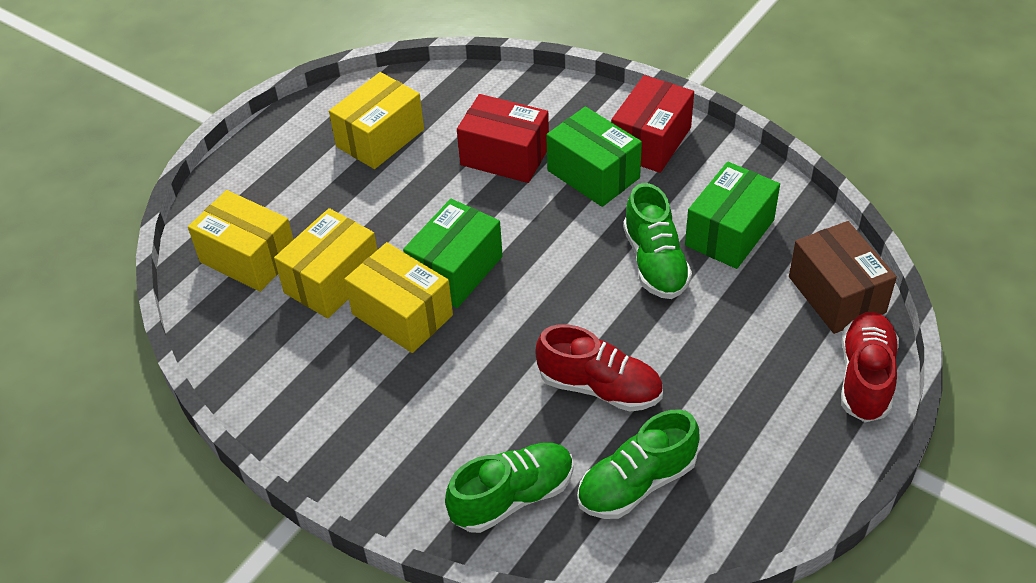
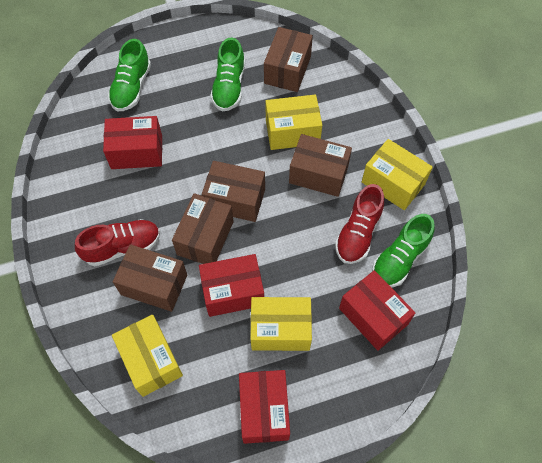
brown box: 1 -> 5
green box: 3 -> 0
red box: 2 -> 4

